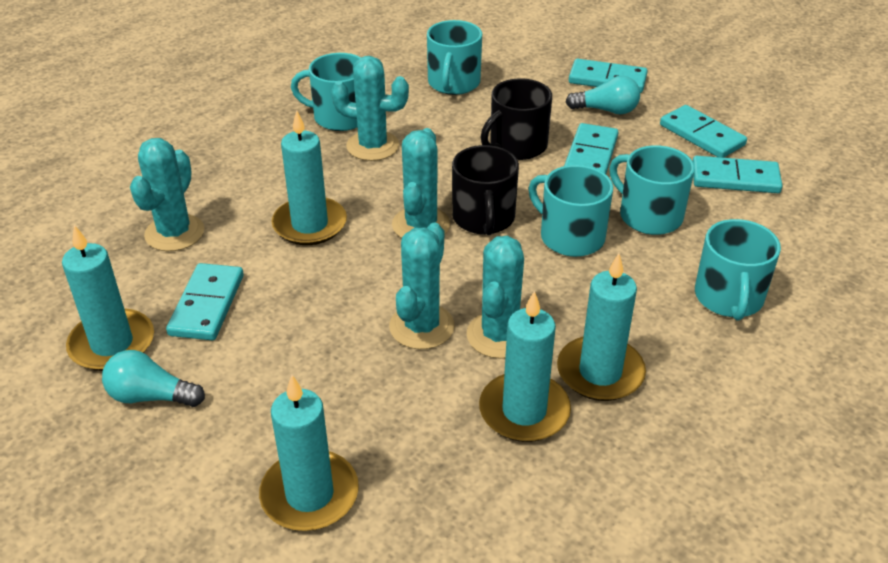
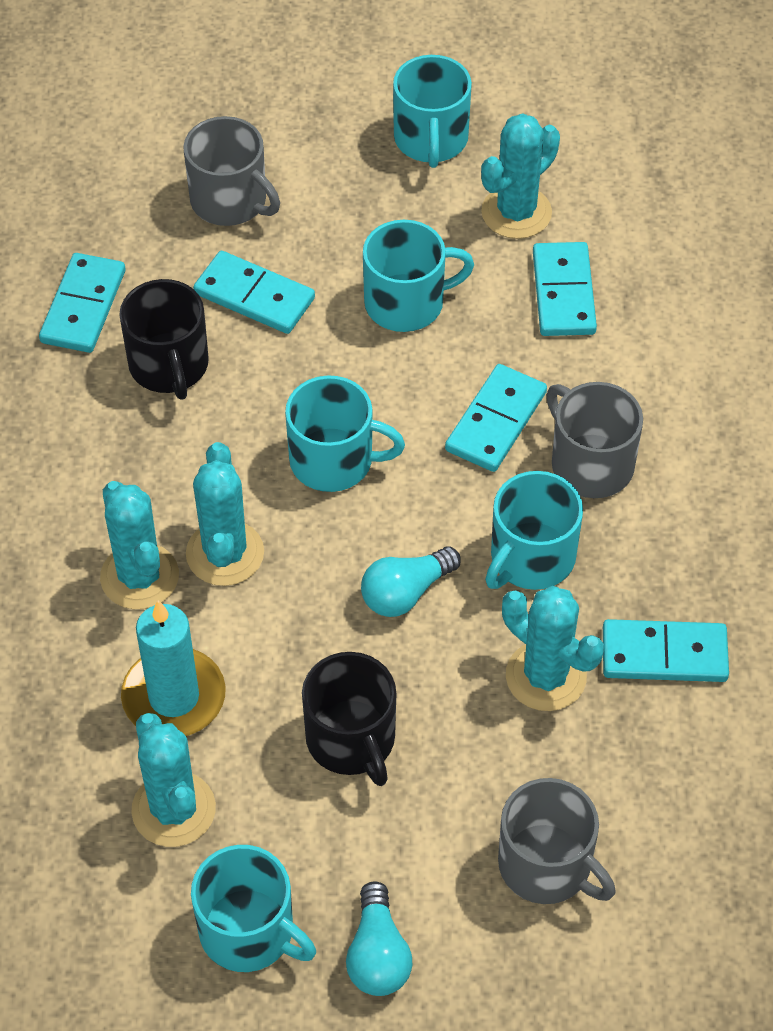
grey mug: 0 -> 3
turquoise candle: 5 -> 1

